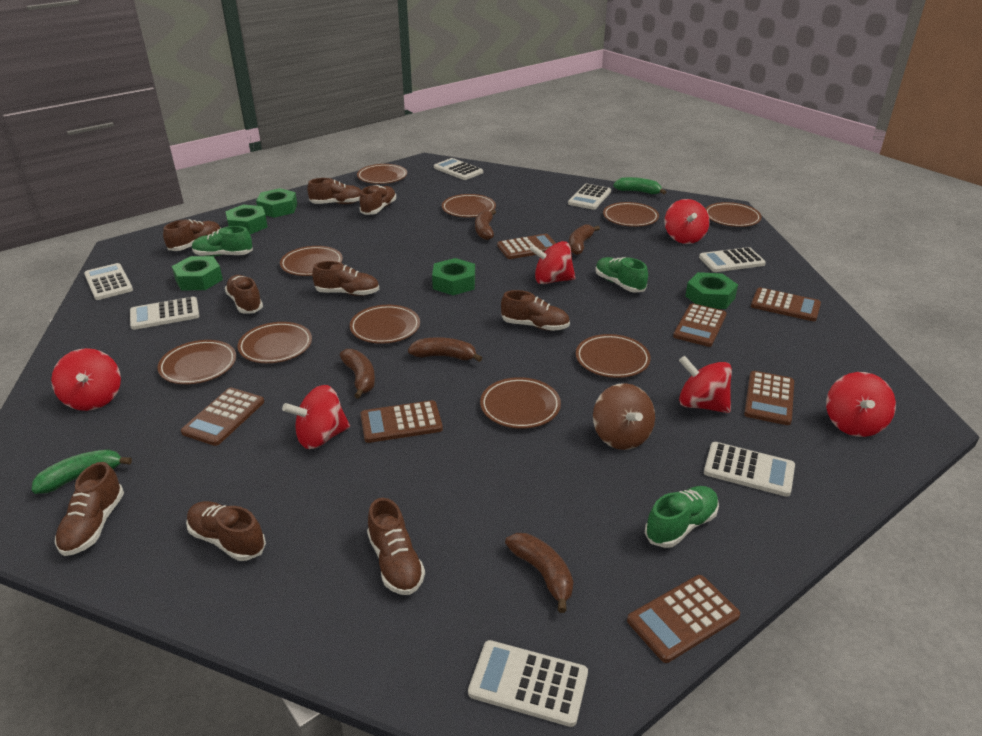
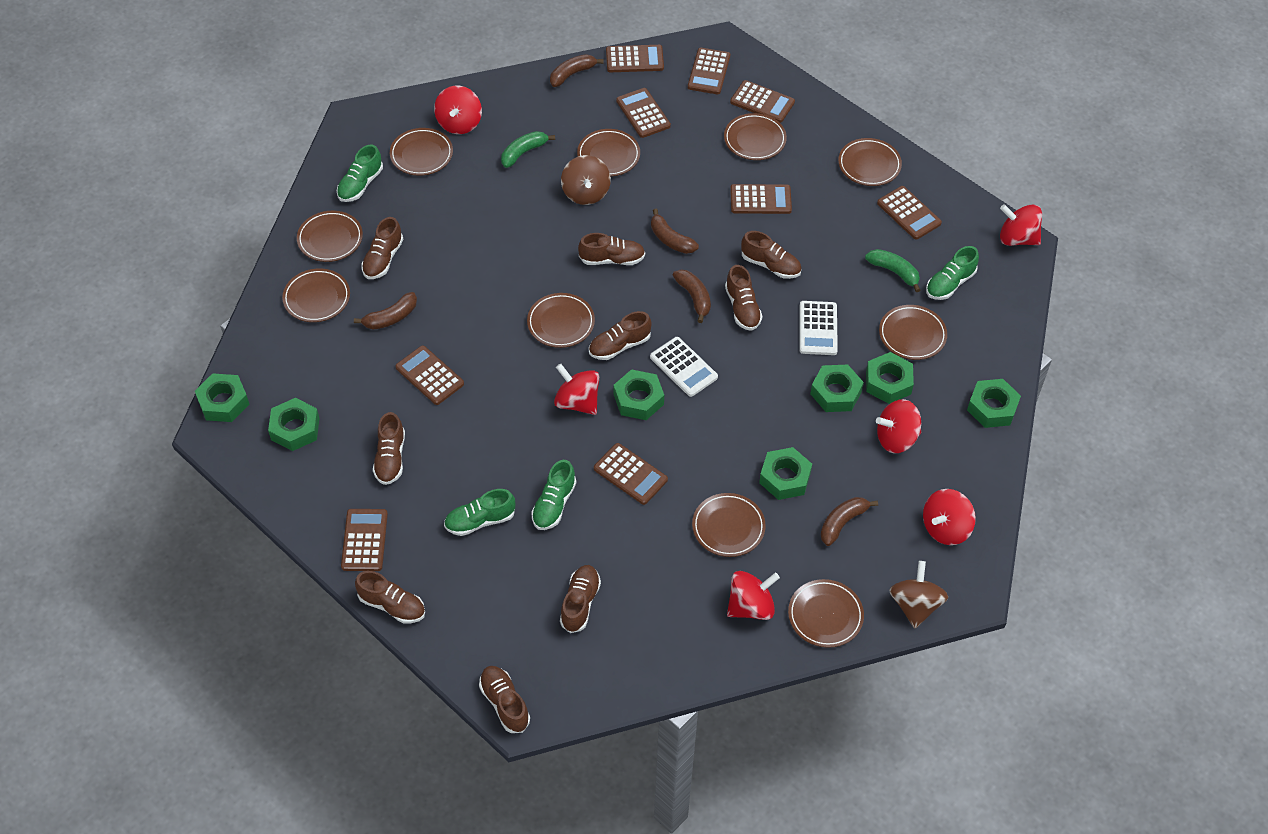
brown calculator: 7 -> 9
brown spinning top: 1 -> 2
green nut: 5 -> 7
green shoe: 3 -> 4
white calculator: 7 -> 2

